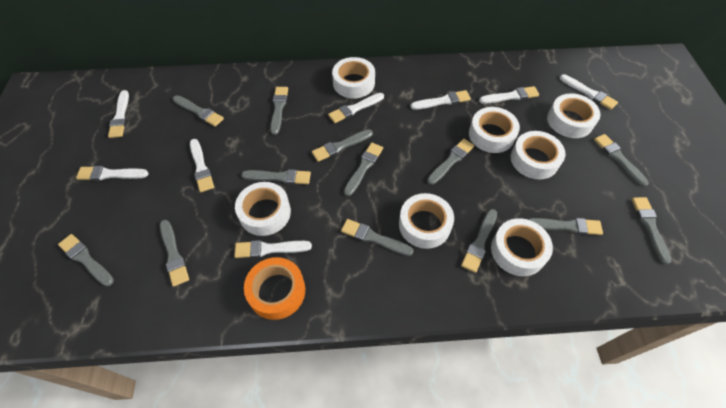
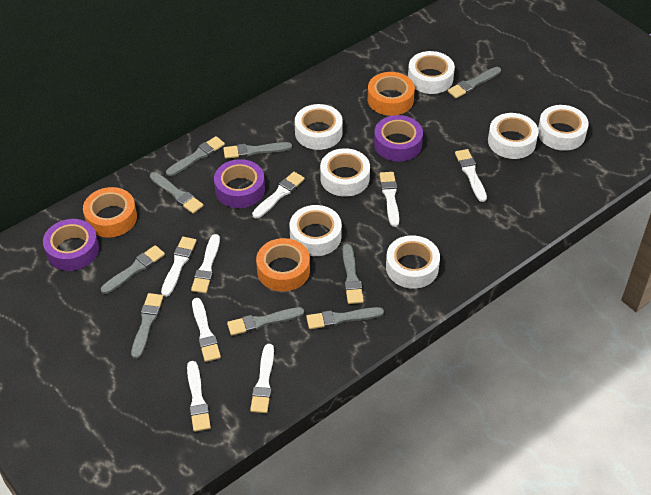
grey brush: 13 -> 9
orange tape: 1 -> 3
purple tape: 0 -> 3

